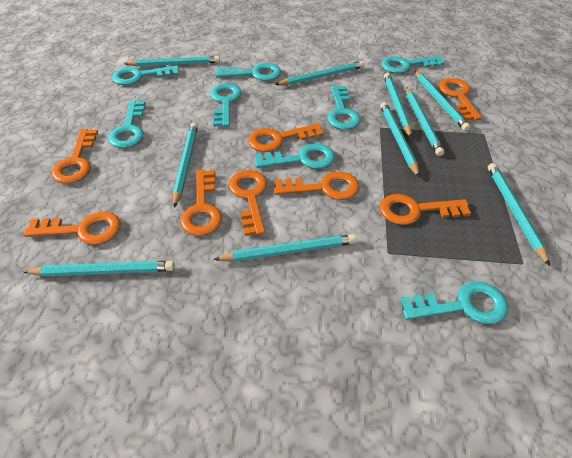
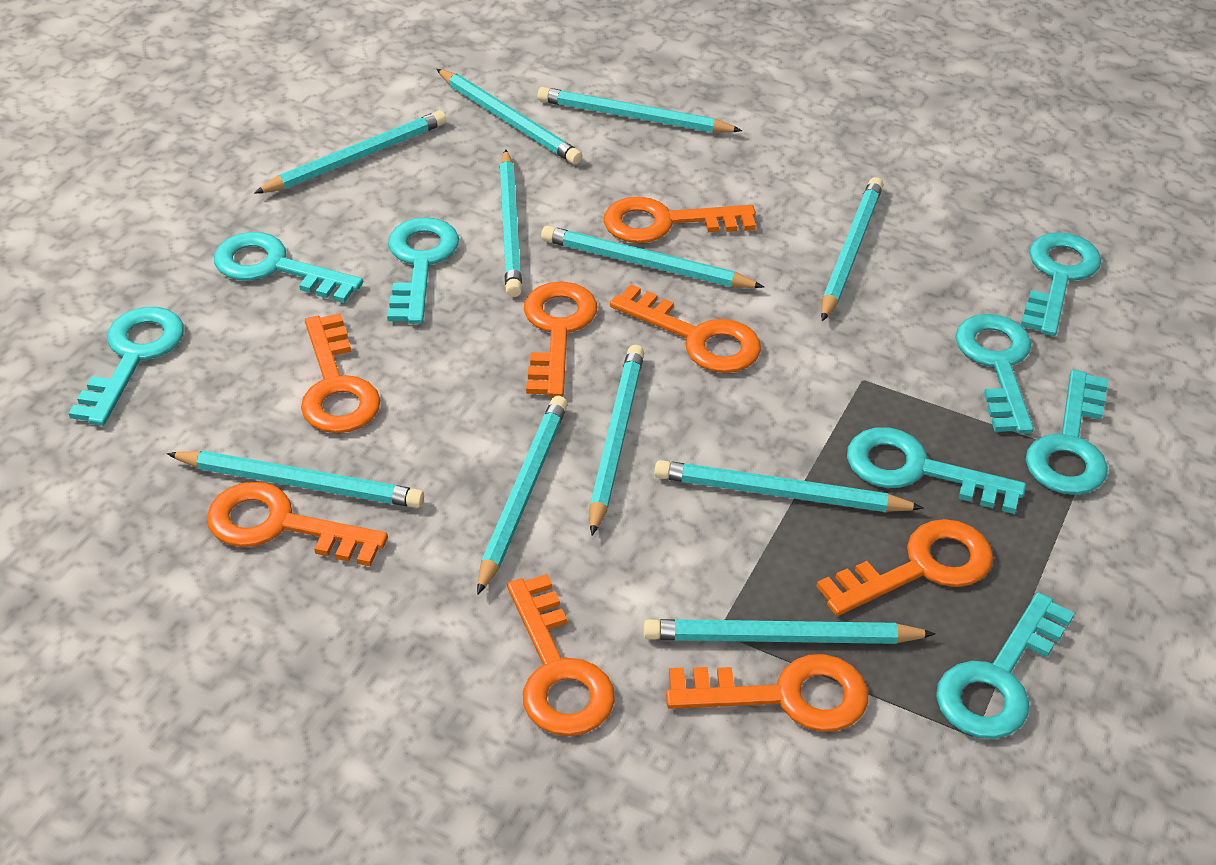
turquoise pencil: 10 -> 11

